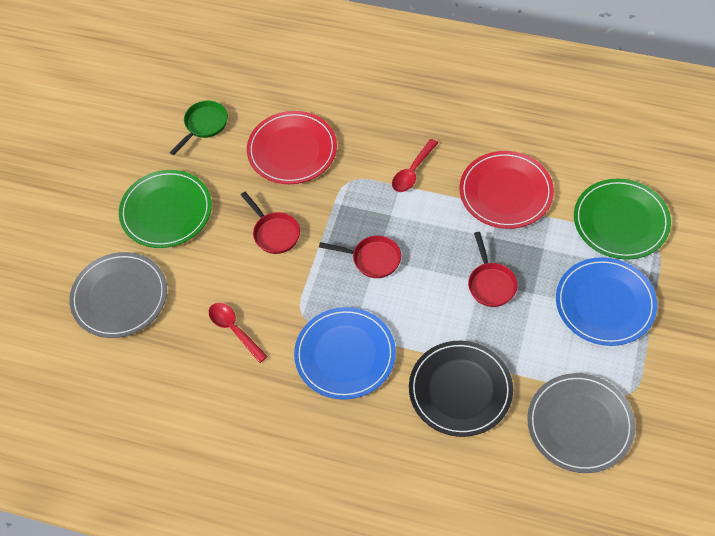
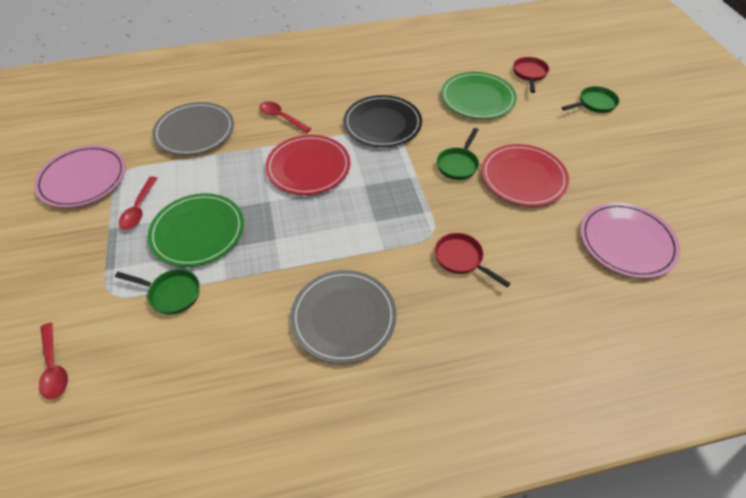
blue plate: 2 -> 0
green pan: 1 -> 3
pink plate: 0 -> 2
red pan: 3 -> 2
red spoon: 2 -> 3

